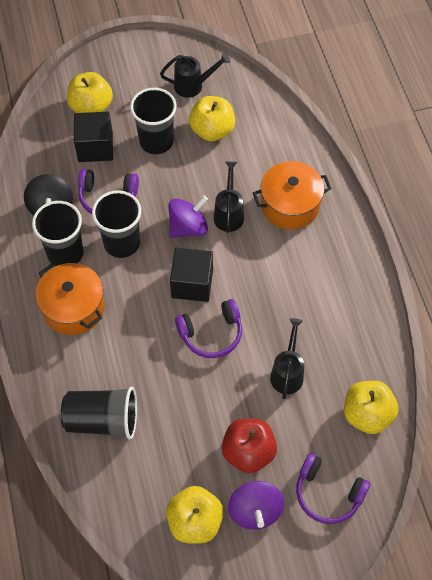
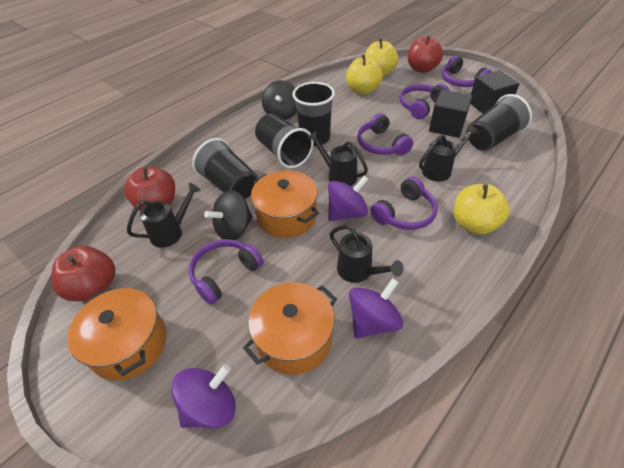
black spinning top: 1 -> 2
black watering can: 3 -> 4
orange pot: 2 -> 3
purple headphones: 3 -> 5
purple spinning top: 2 -> 3
red apple: 1 -> 3
yellow apple: 4 -> 3

